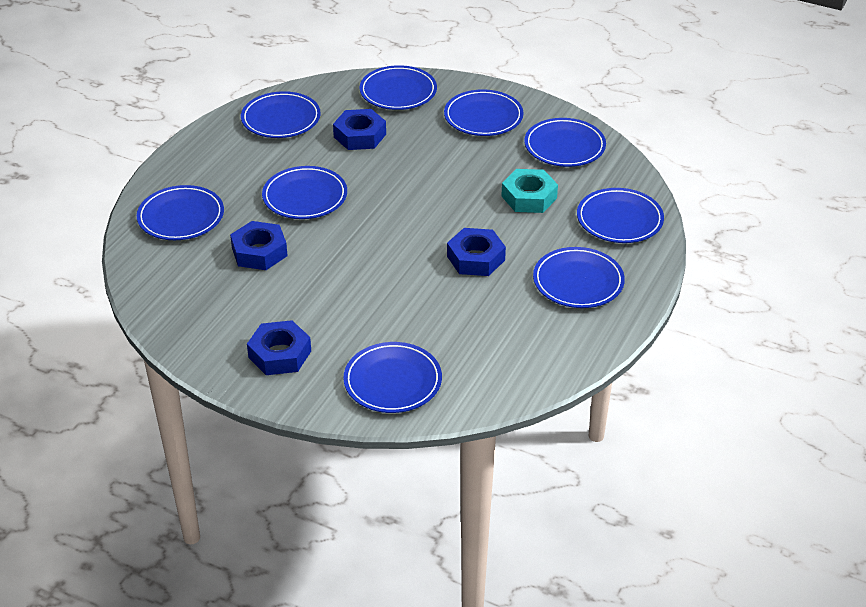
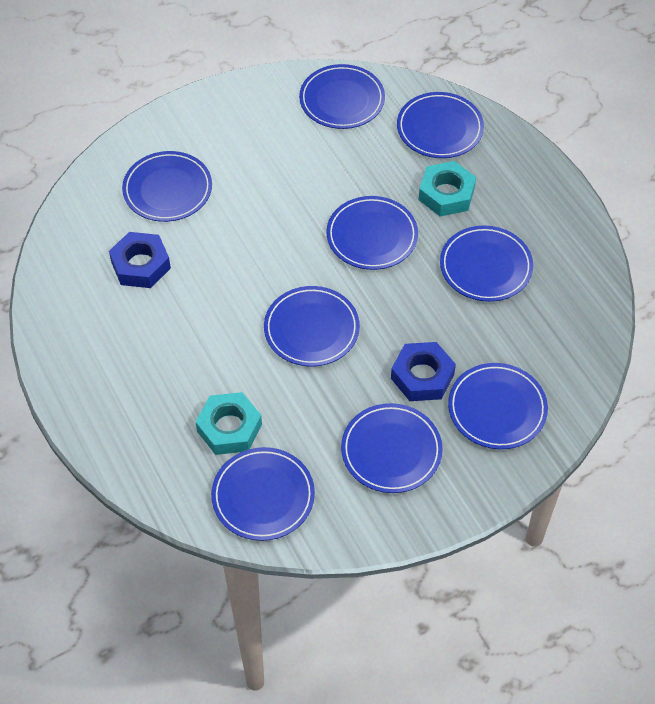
blue nut: 4 -> 2
turquoise nut: 1 -> 2

